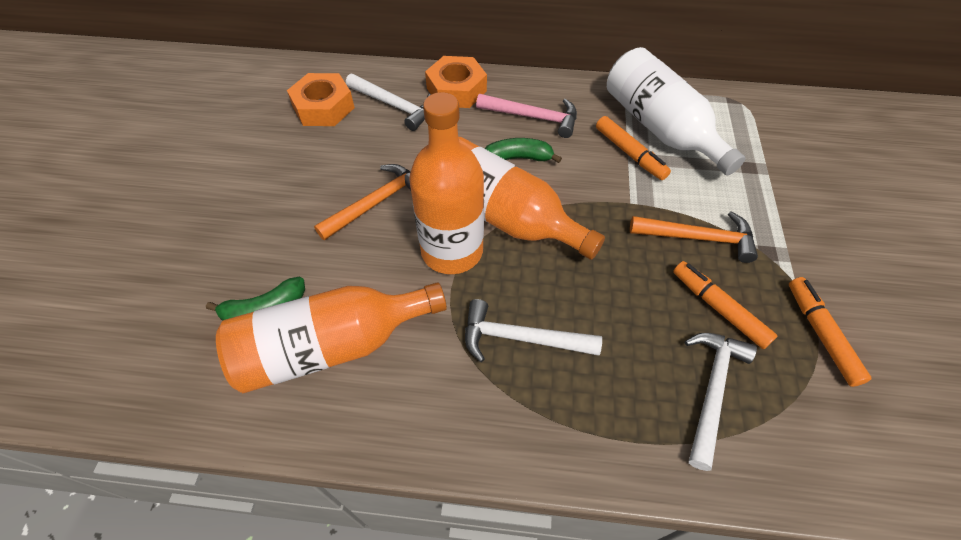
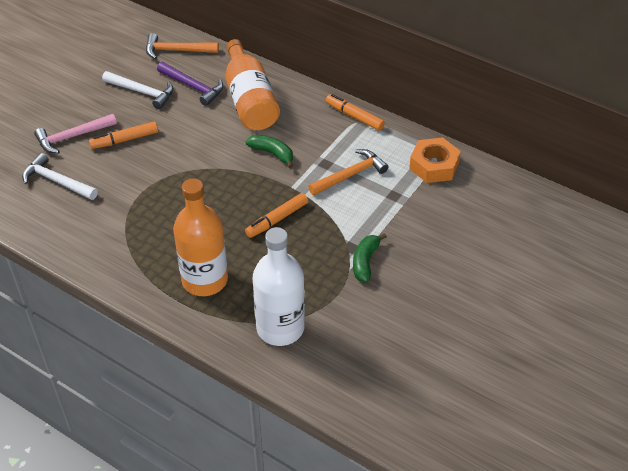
orange bottle: 3 -> 2
orange nut: 2 -> 1
purple hammer: 0 -> 1
white hammer: 3 -> 2

